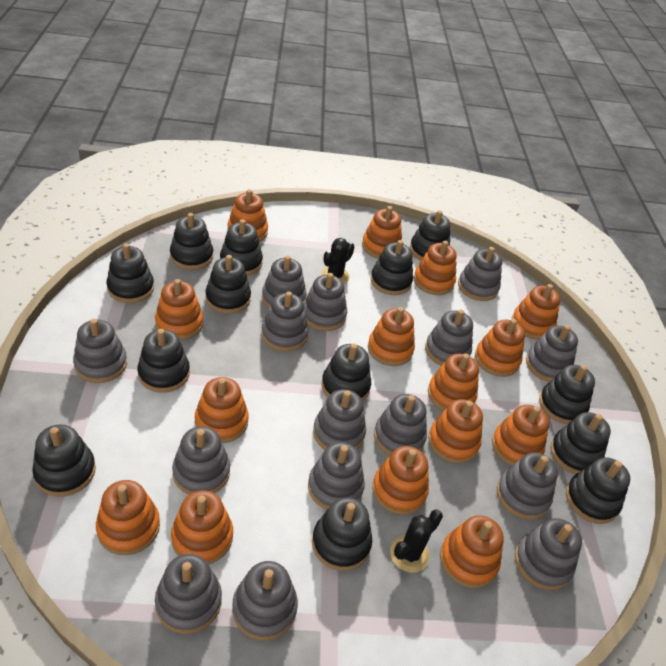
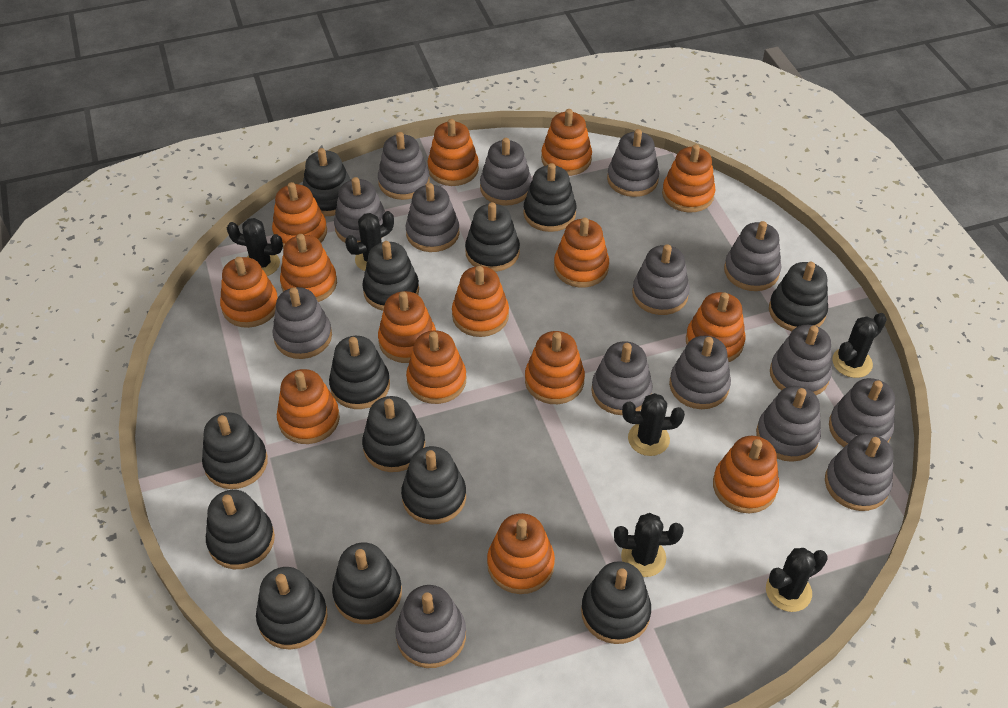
black cactus: 2 -> 6

